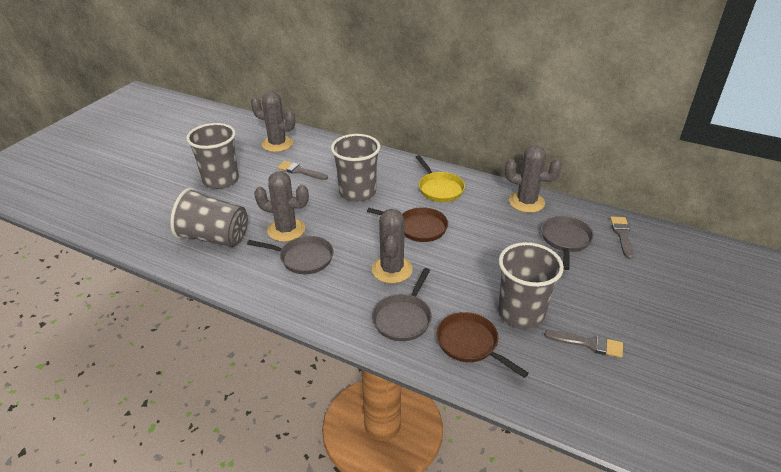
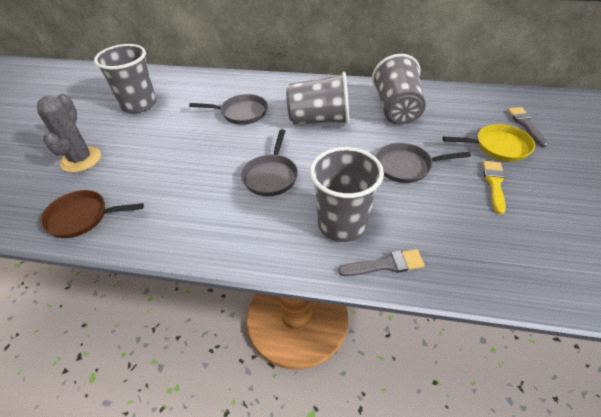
brown pan: 2 -> 1
grey brush: 3 -> 2
grey cactus: 4 -> 1
yellow brush: 0 -> 1

